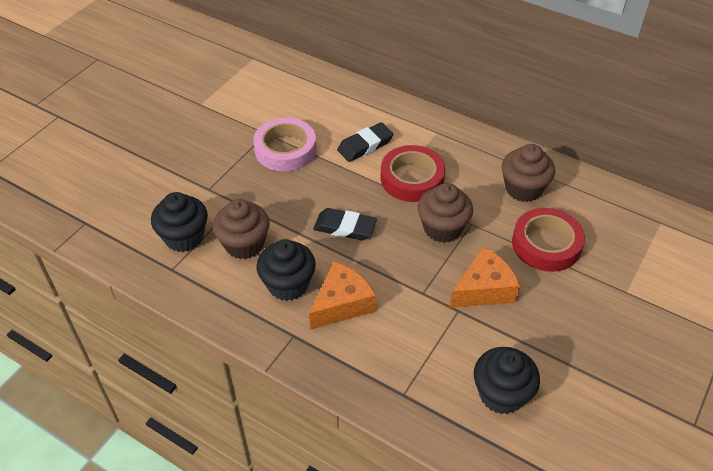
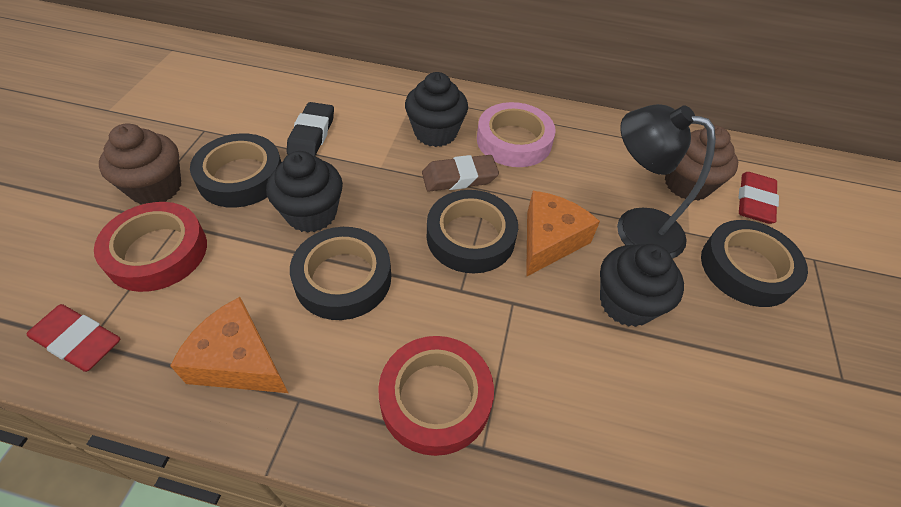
black eraser: 2 -> 1
black lamp: 0 -> 1
black tape: 0 -> 4
brown cupcake: 3 -> 2
brown eraser: 0 -> 1
red eraser: 0 -> 2

